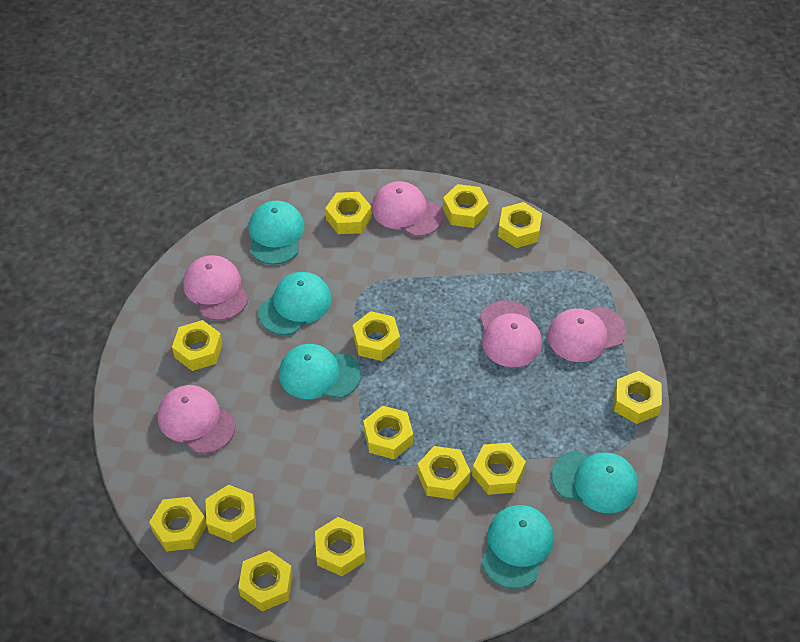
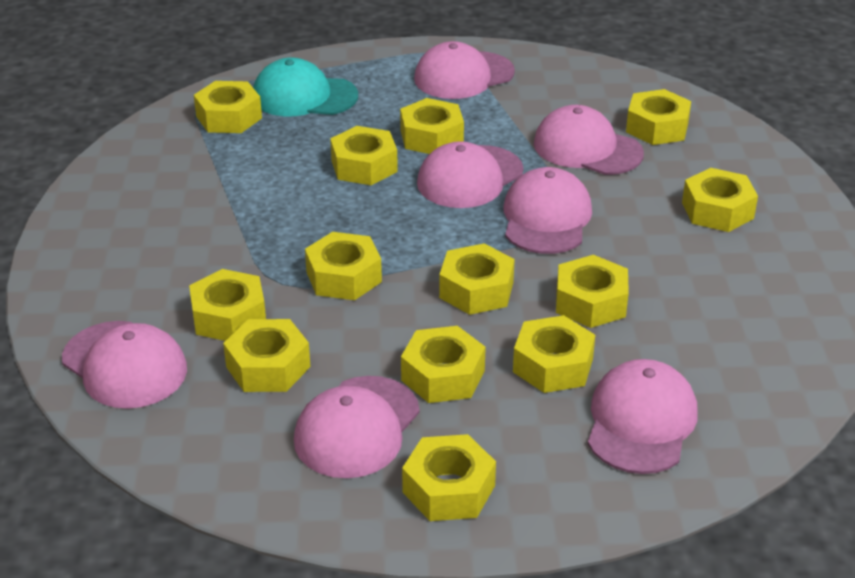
pink cap: 5 -> 7
turquoise cap: 5 -> 1

